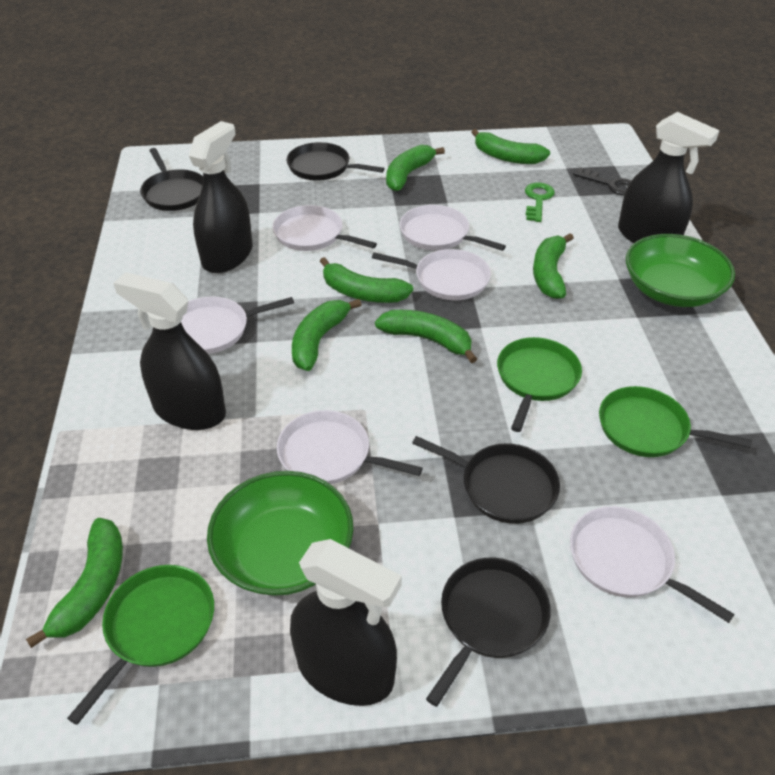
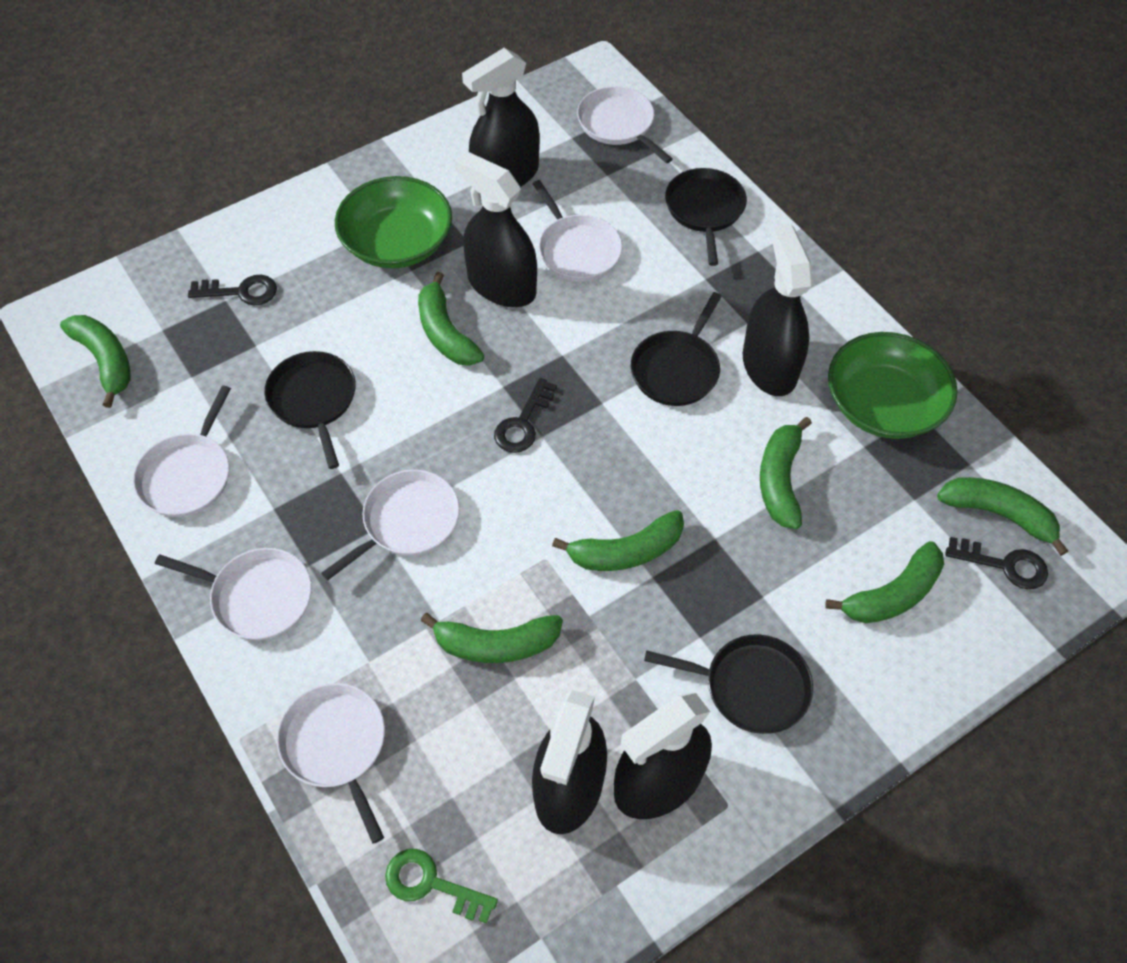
black key: 1 -> 3
black spray bottle: 4 -> 5
green pan: 3 -> 0

